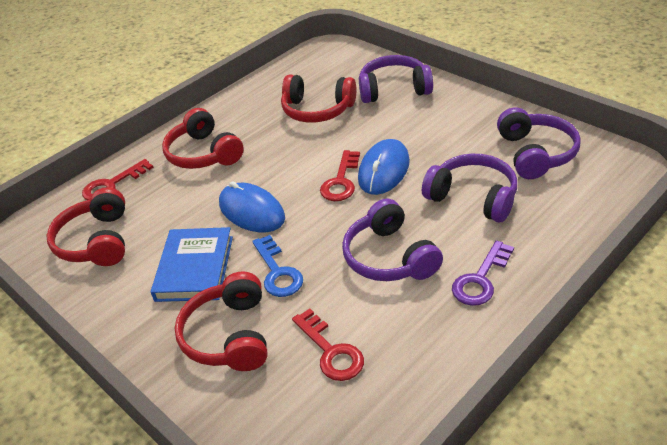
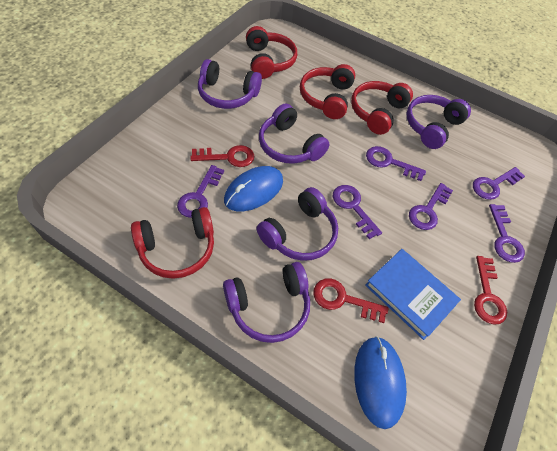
blue key: 1 -> 0
purple headphones: 4 -> 5
purple key: 1 -> 6

